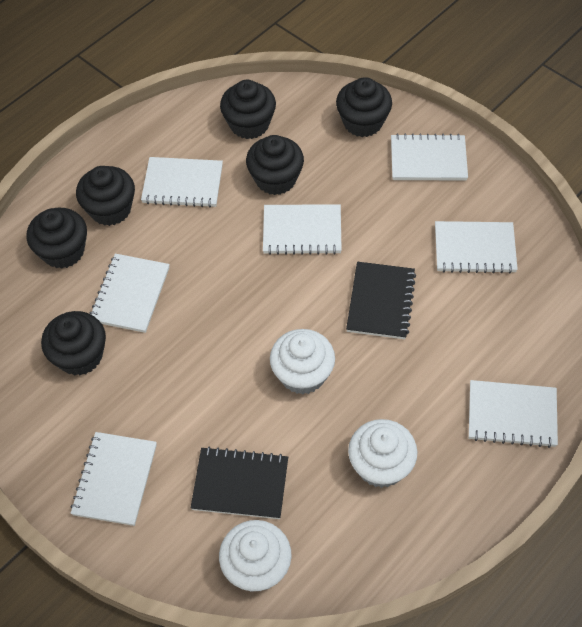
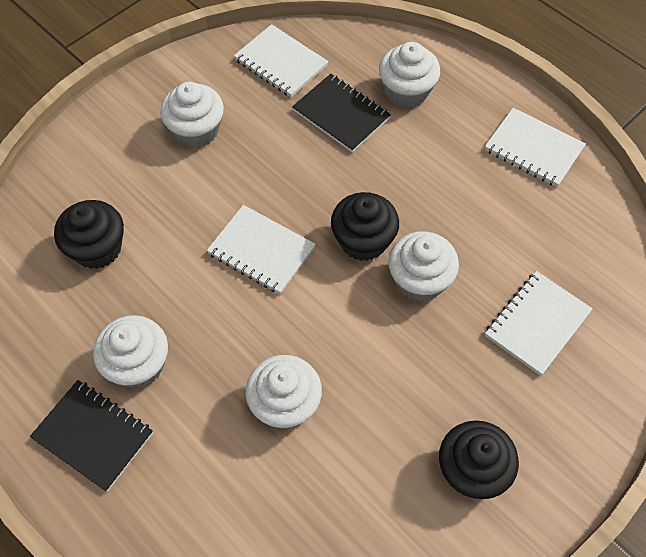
black cupcake: 6 -> 3
white cupcake: 3 -> 5
white notebook: 7 -> 4

